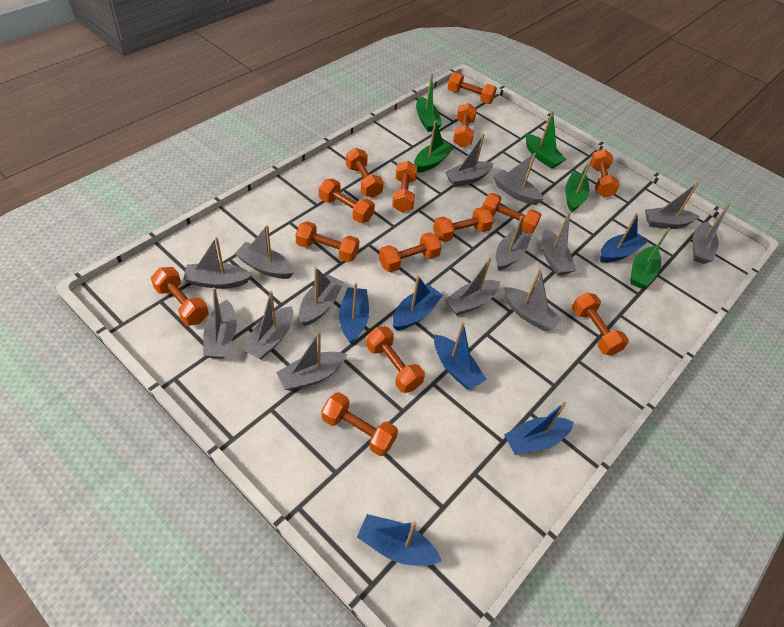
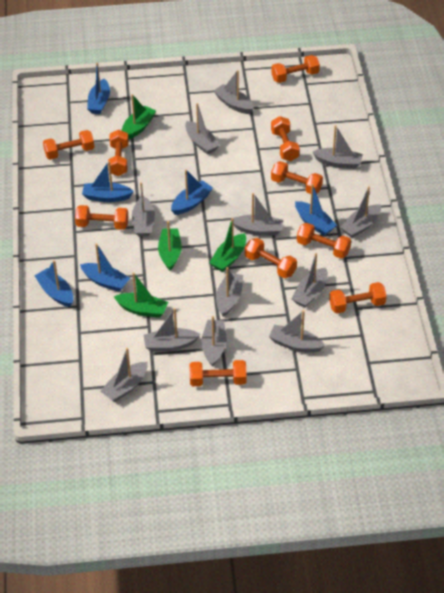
green boat: 5 -> 4
grey boat: 14 -> 12
orange dumbbell: 14 -> 10

